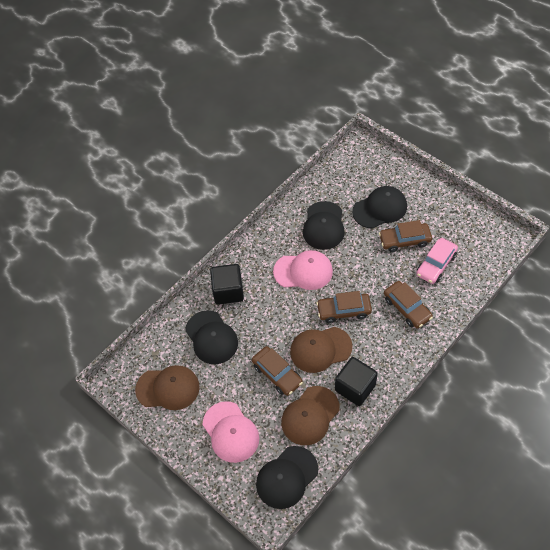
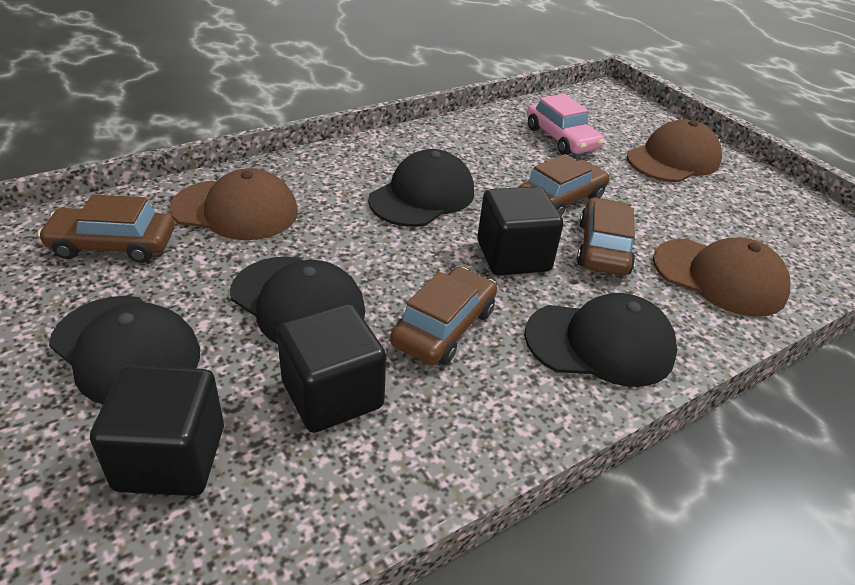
black cube: 2 -> 3
pink cap: 2 -> 0

